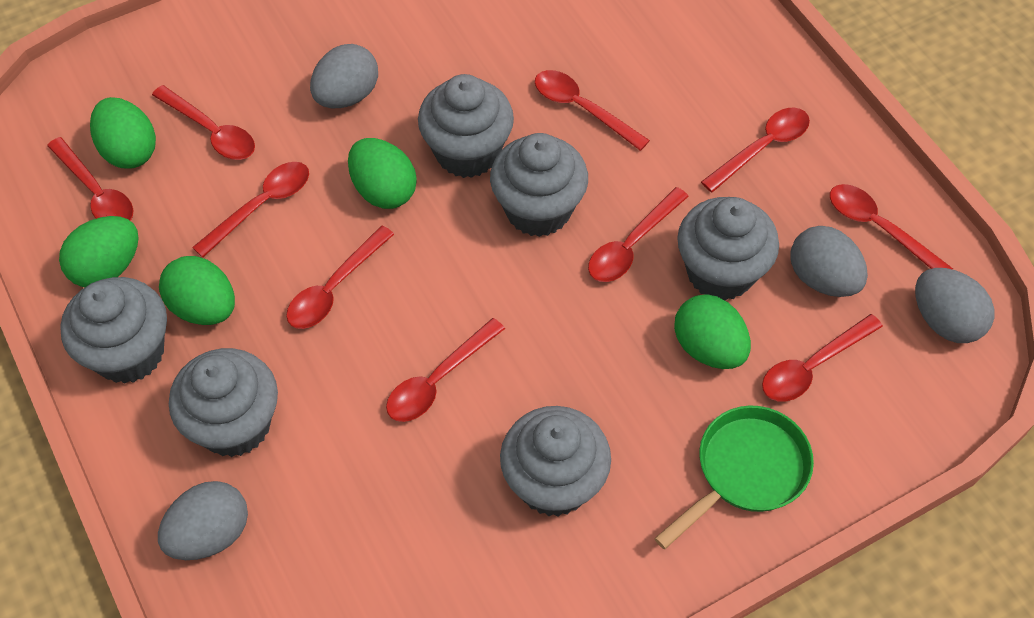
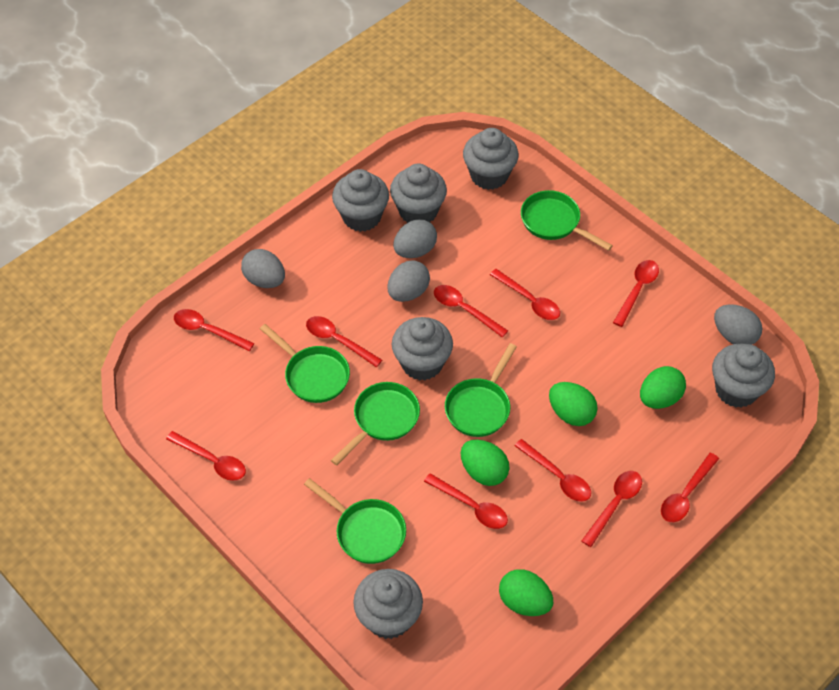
green egg: 5 -> 4
green pan: 1 -> 5

